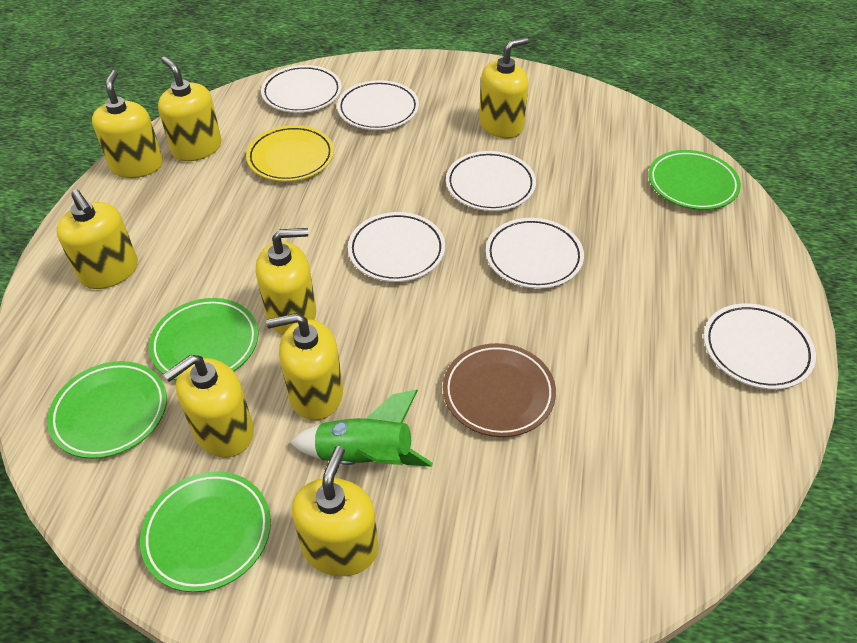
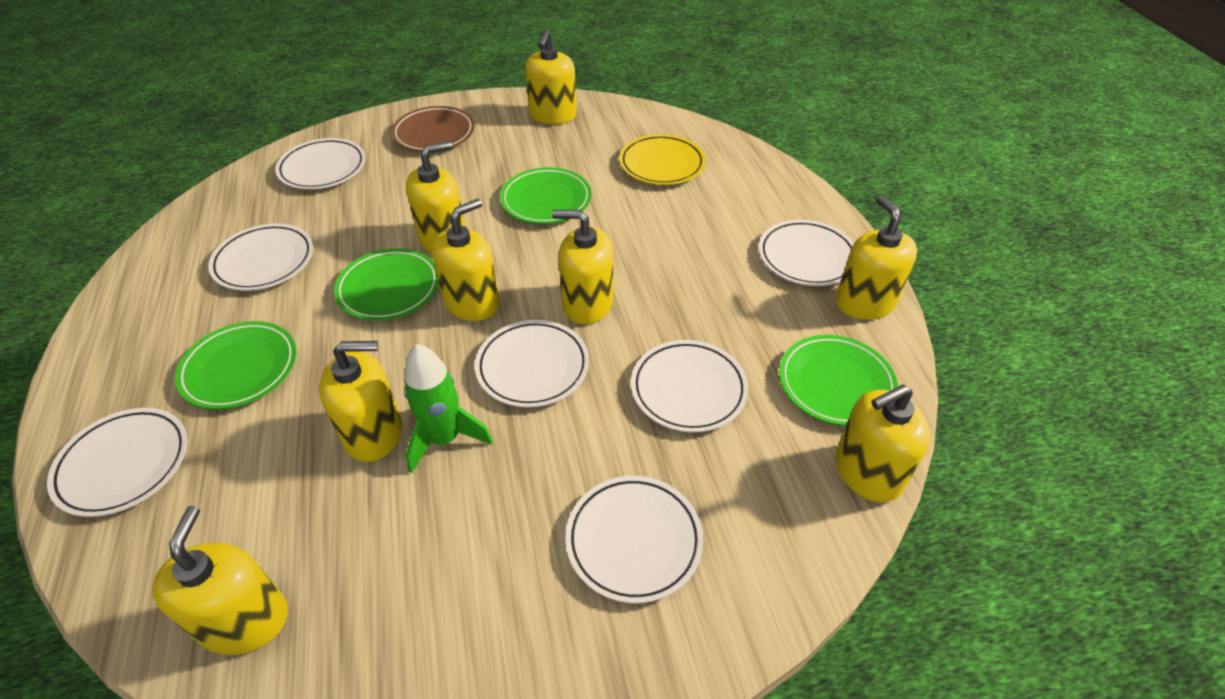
white plate: 6 -> 7

